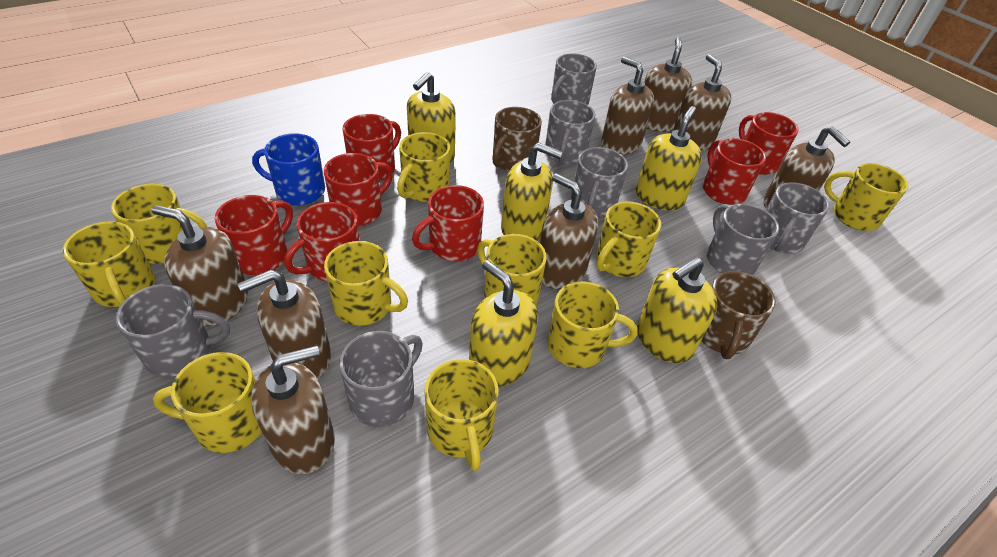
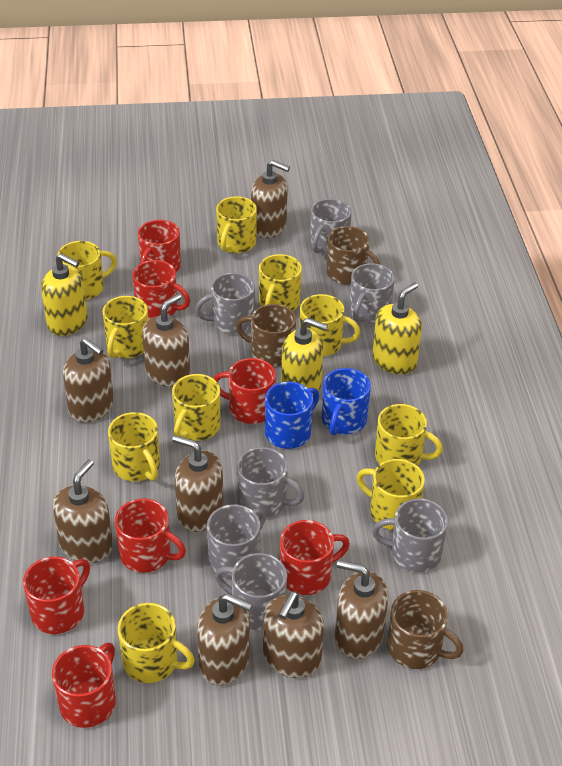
blue mug: 1 -> 2
brown mug: 2 -> 3
yellow soap dispenser: 5 -> 3

